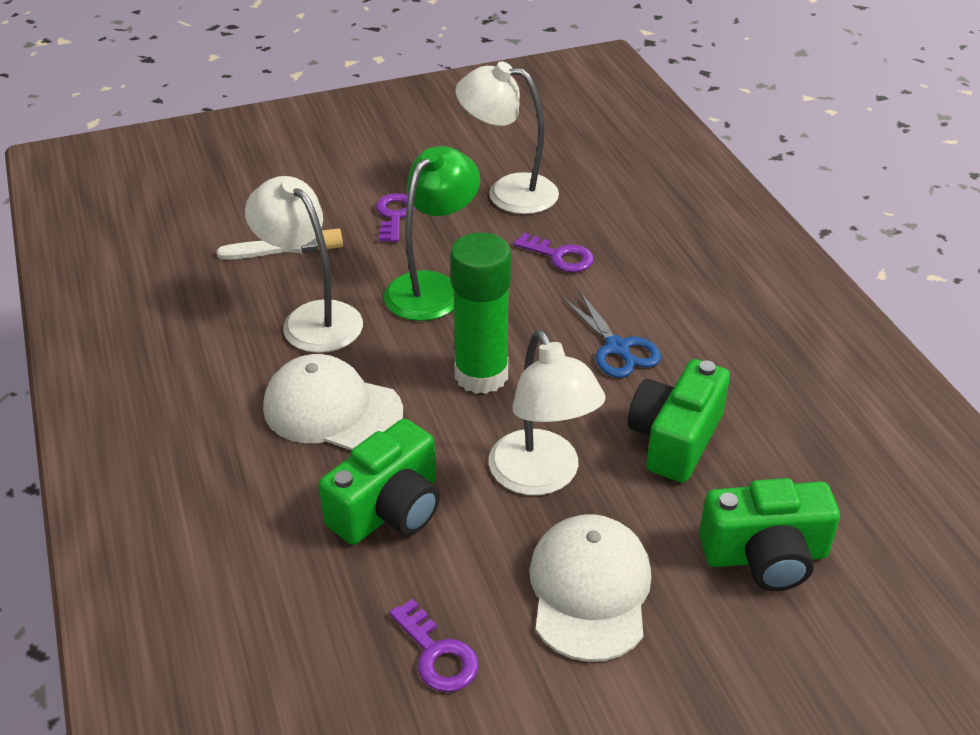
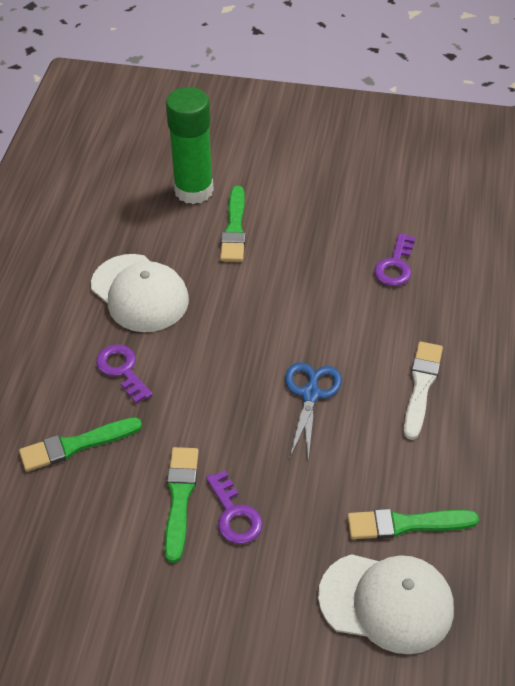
green brush: 0 -> 4
green camera: 3 -> 0
green lamp: 1 -> 0
white lamp: 3 -> 0

